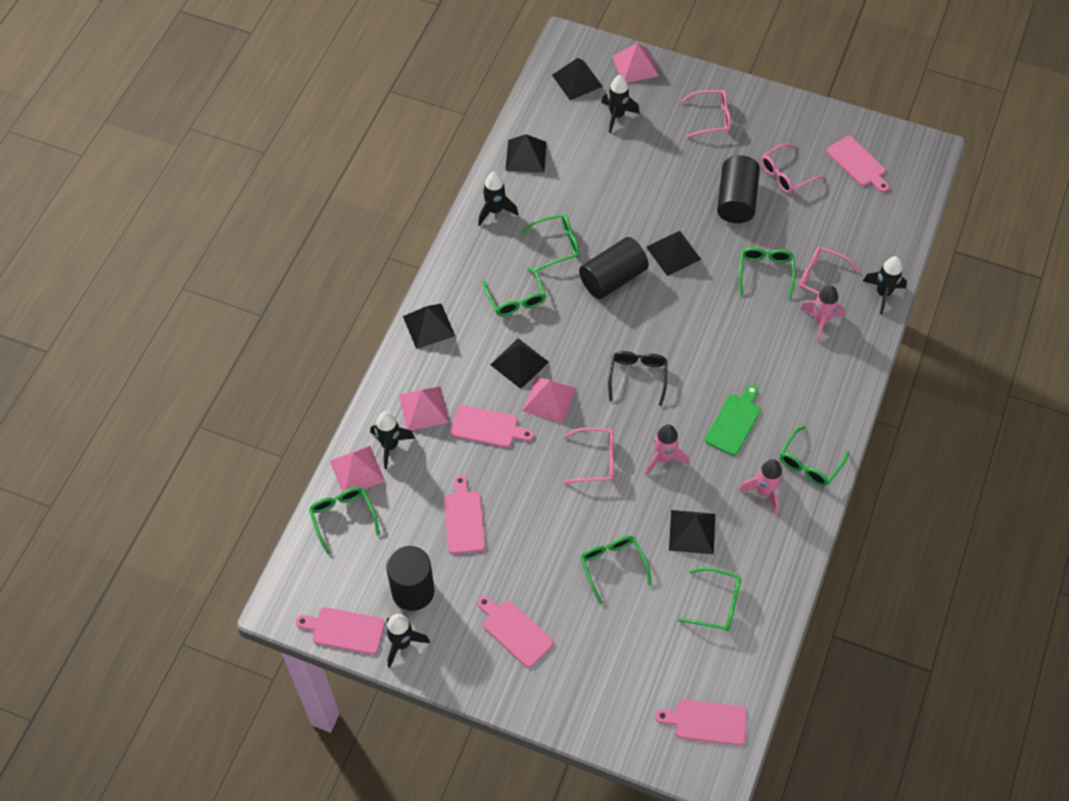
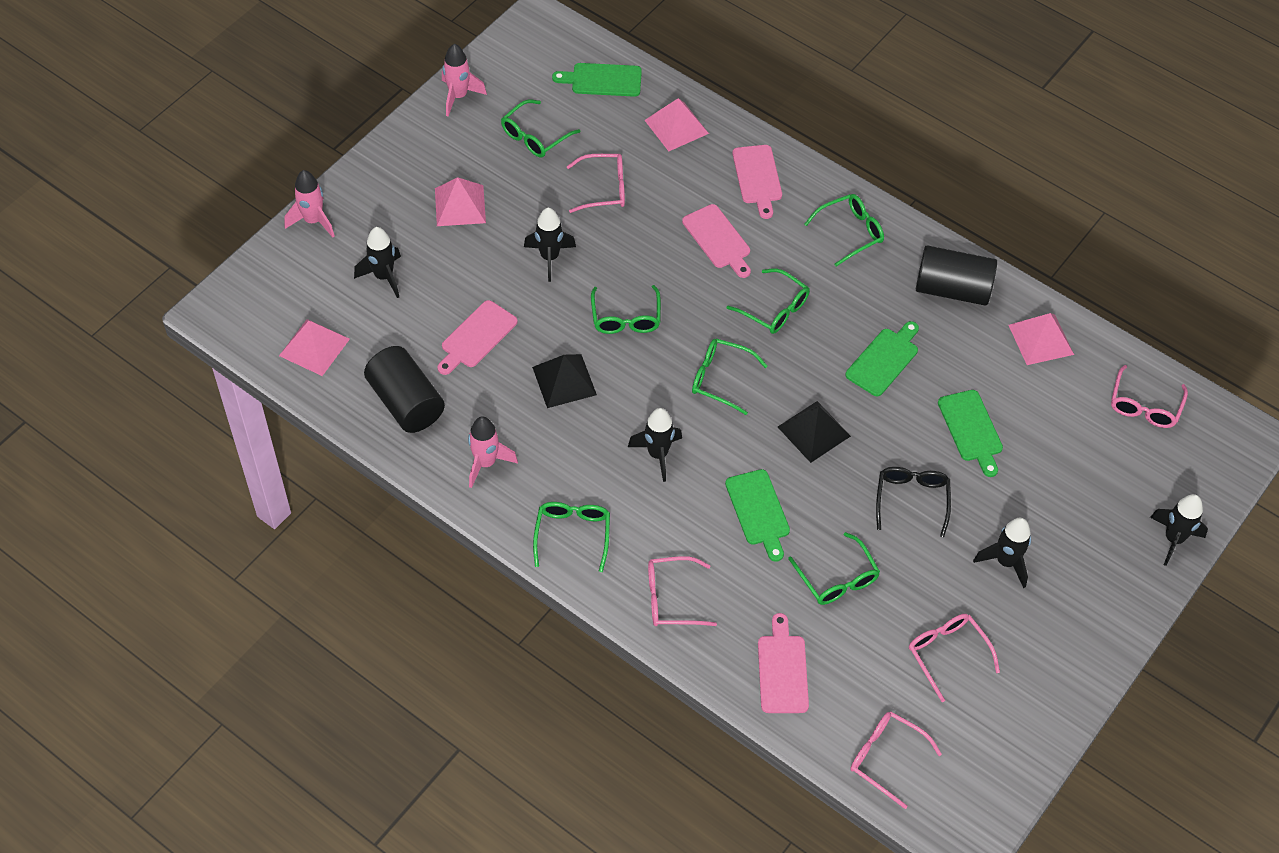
black cylinder: 3 -> 2
black pyramid: 6 -> 2
green cutting board: 1 -> 4
pink cutting board: 6 -> 4
pink glasses: 4 -> 5

